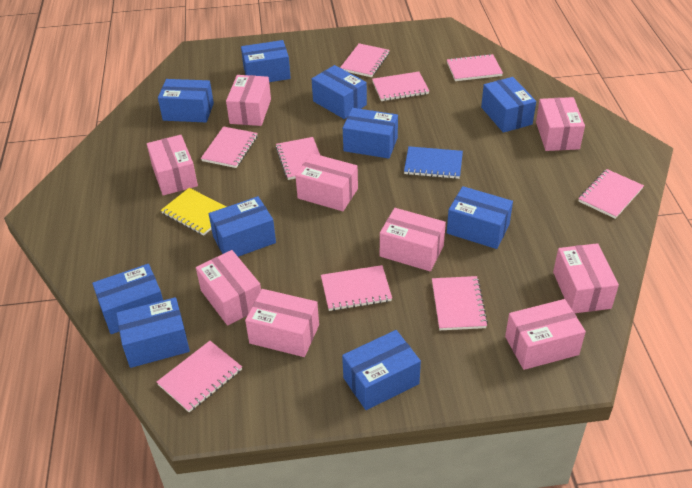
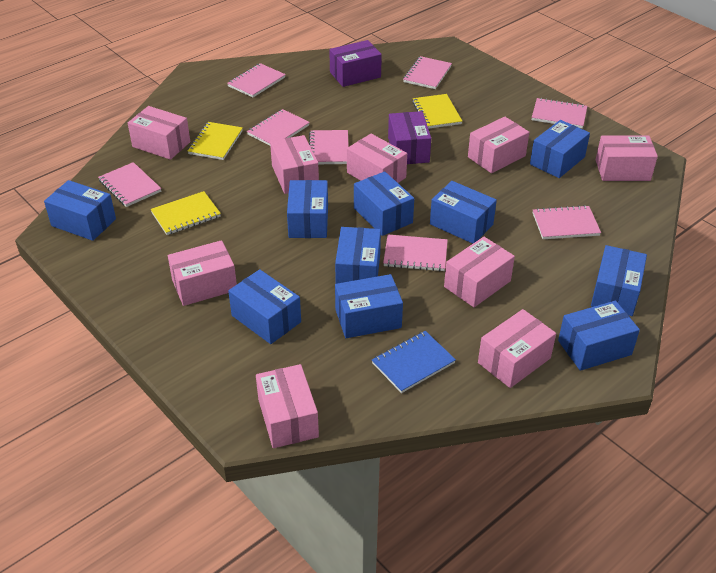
pink notebook: 9 -> 8
purple box: 0 -> 2
yellow notebook: 1 -> 3

